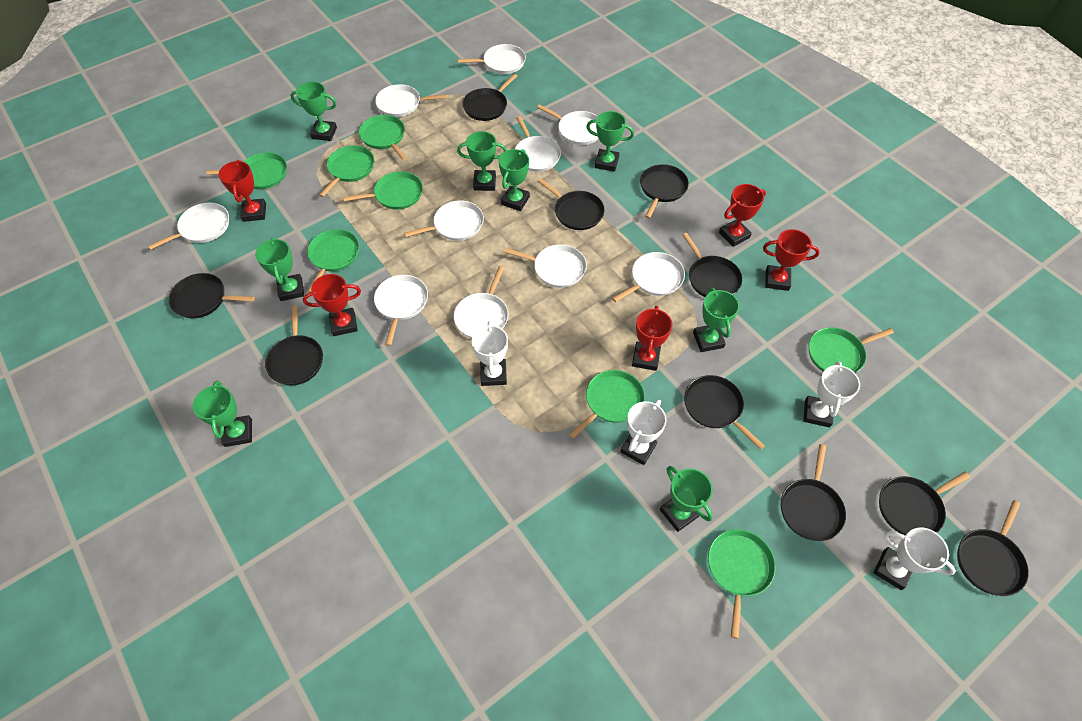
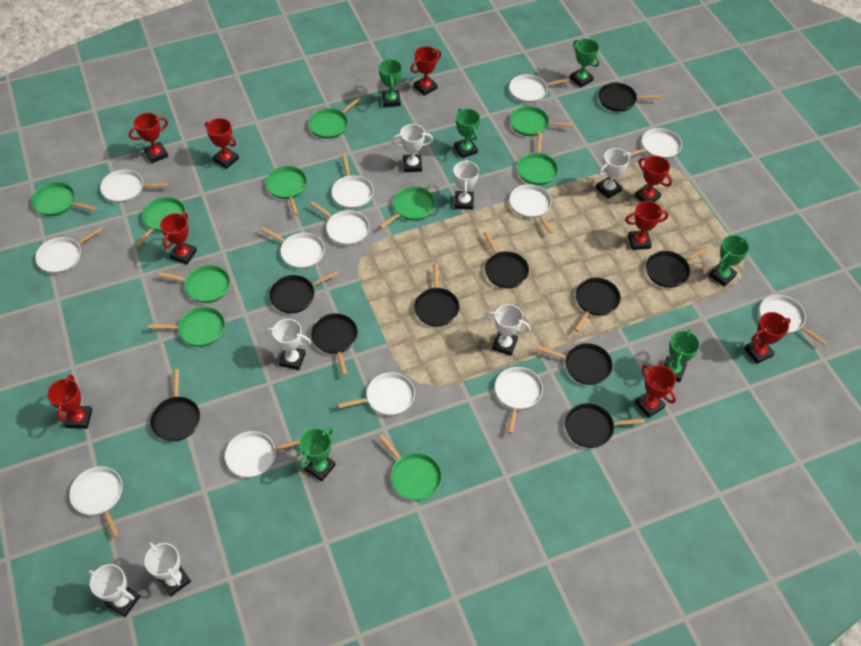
green pan: 8 -> 10
green trophy: 8 -> 6
red trophy: 5 -> 9
white pan: 10 -> 13
white trophy: 4 -> 7

